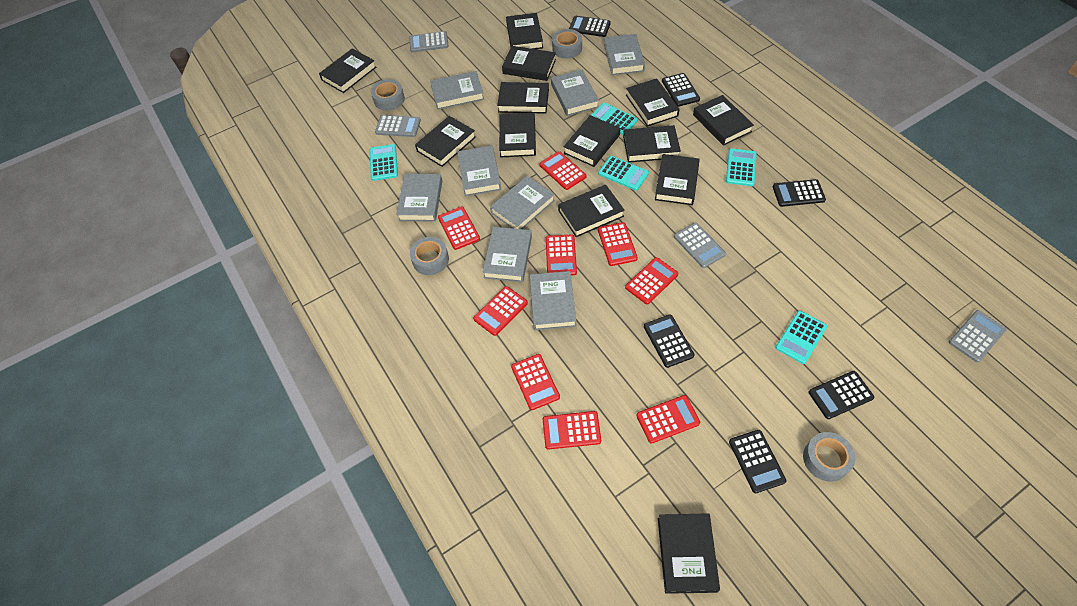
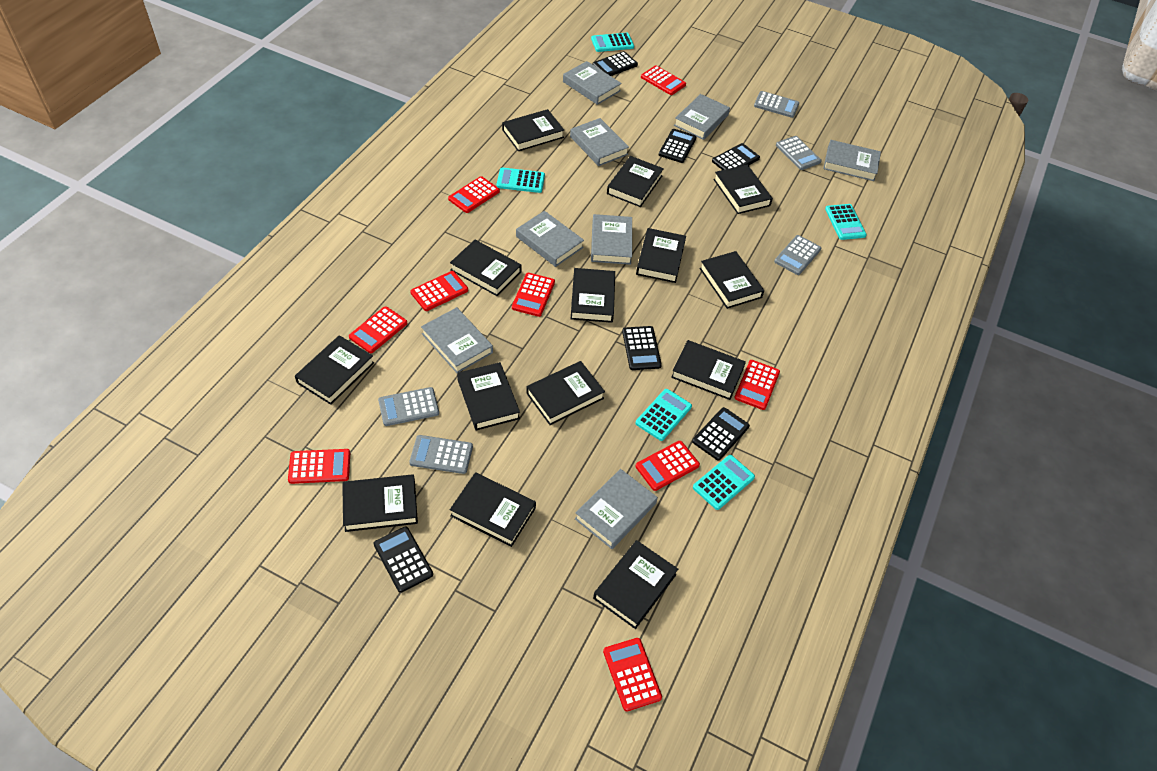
black book: 13 -> 14
grey calculator: 4 -> 5
grey tape: 4 -> 0

